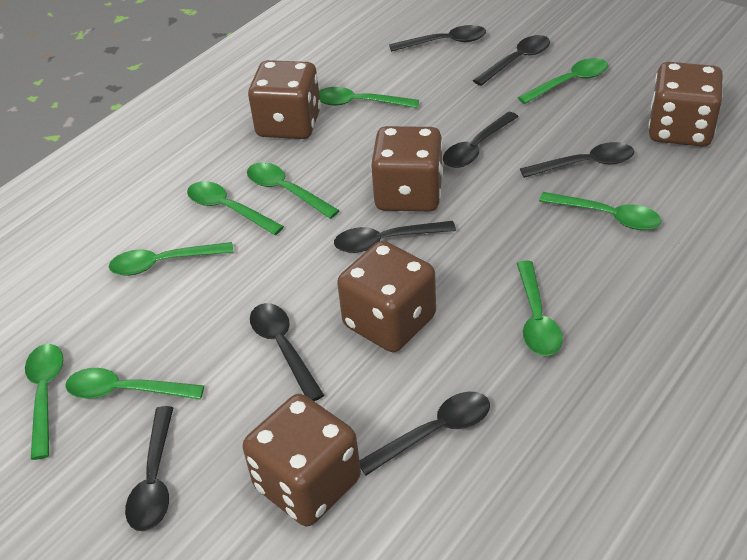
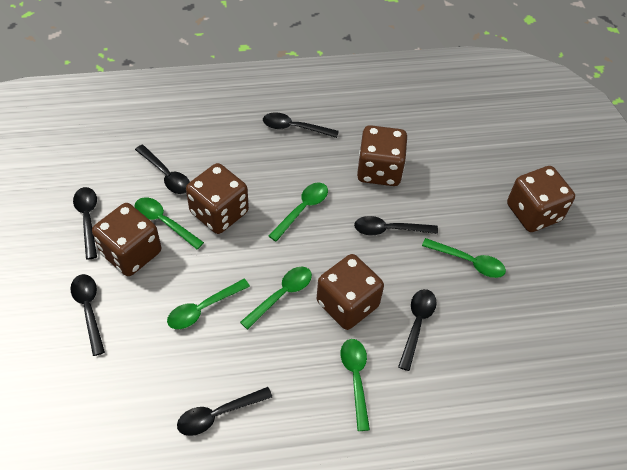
black spoon: 8 -> 7
green spoon: 9 -> 6

